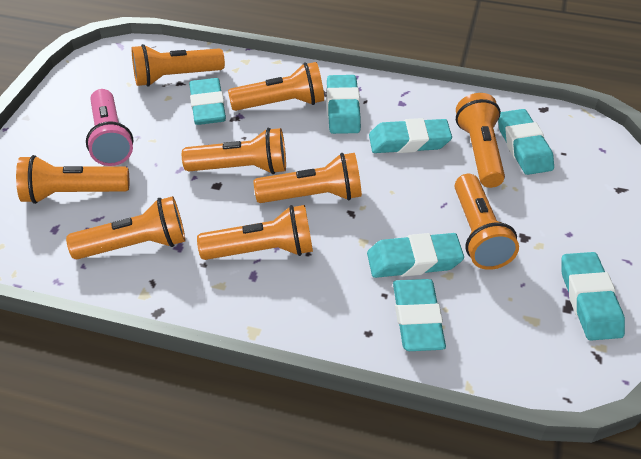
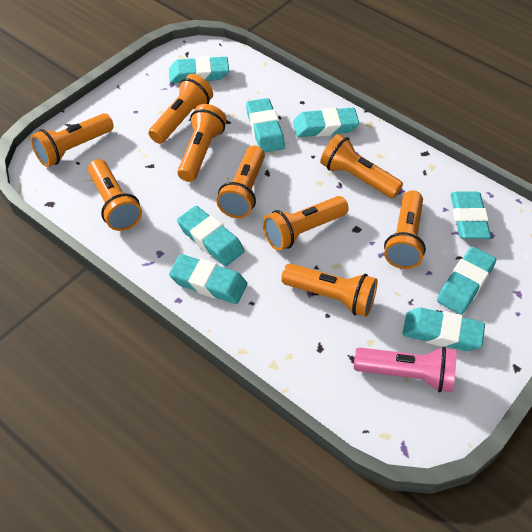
turquoise eraser: 7 -> 8

